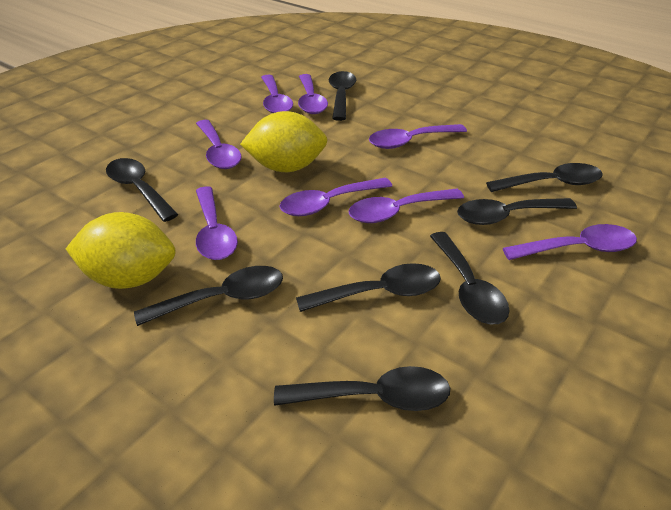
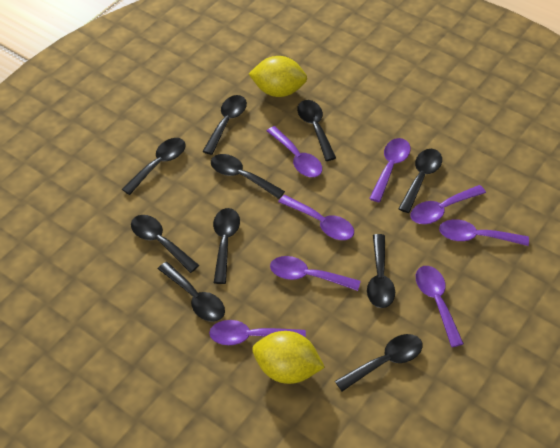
black spoon: 8 -> 10

